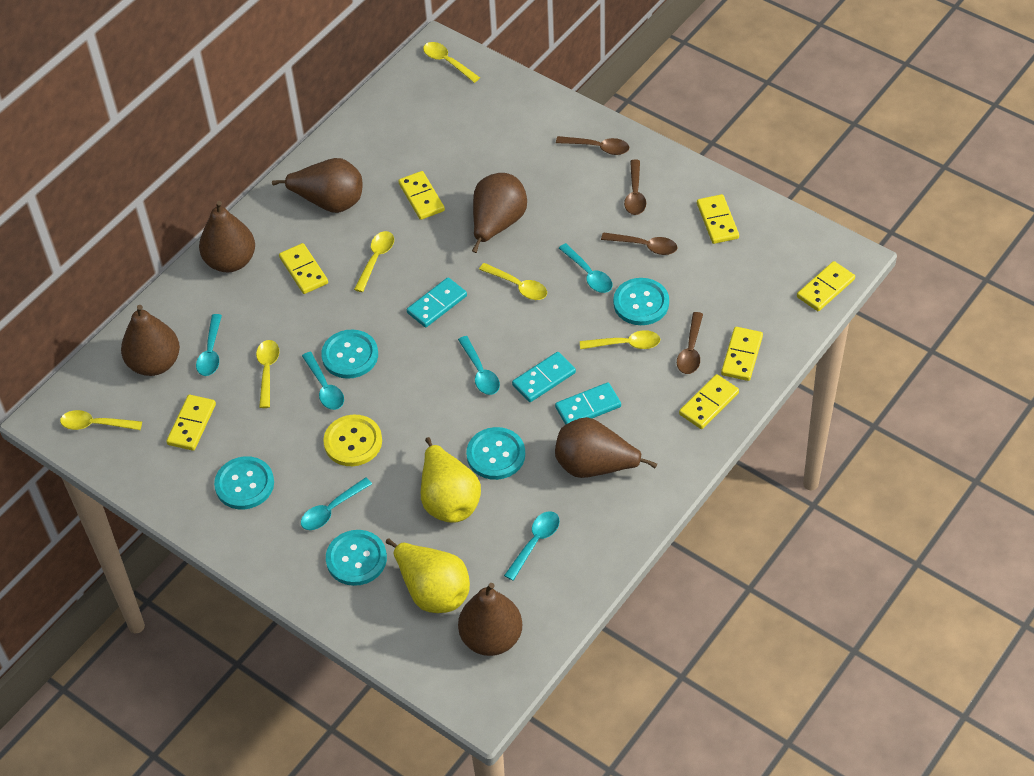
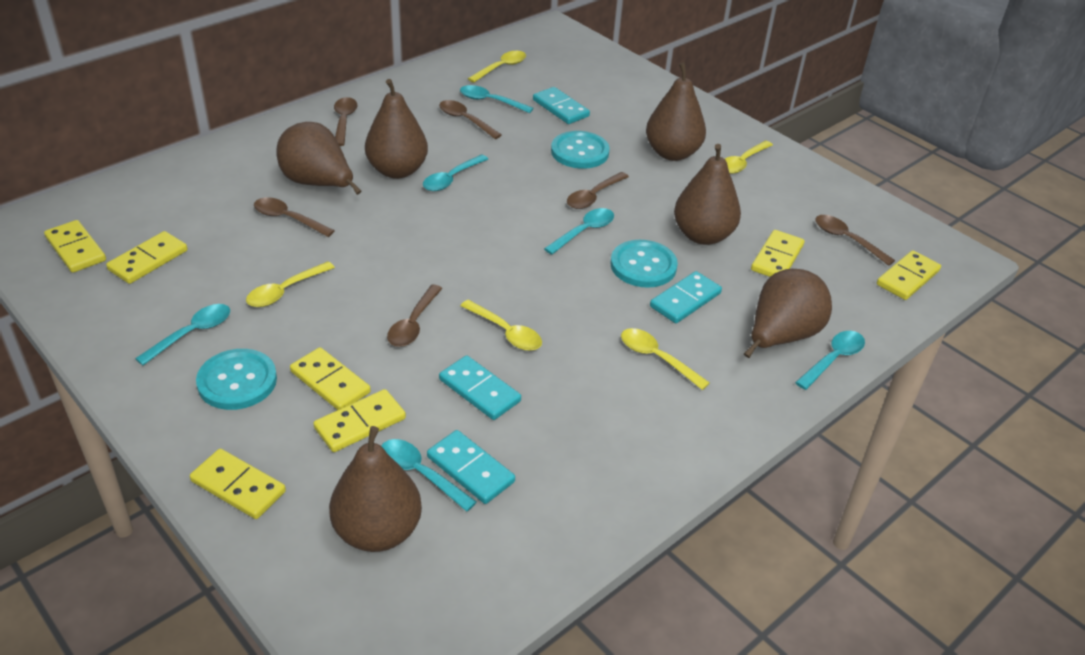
brown spoon: 4 -> 6
turquoise button: 5 -> 3
turquoise domino: 3 -> 4
yellow button: 1 -> 0
yellow pear: 2 -> 0
yellow spoon: 6 -> 5

